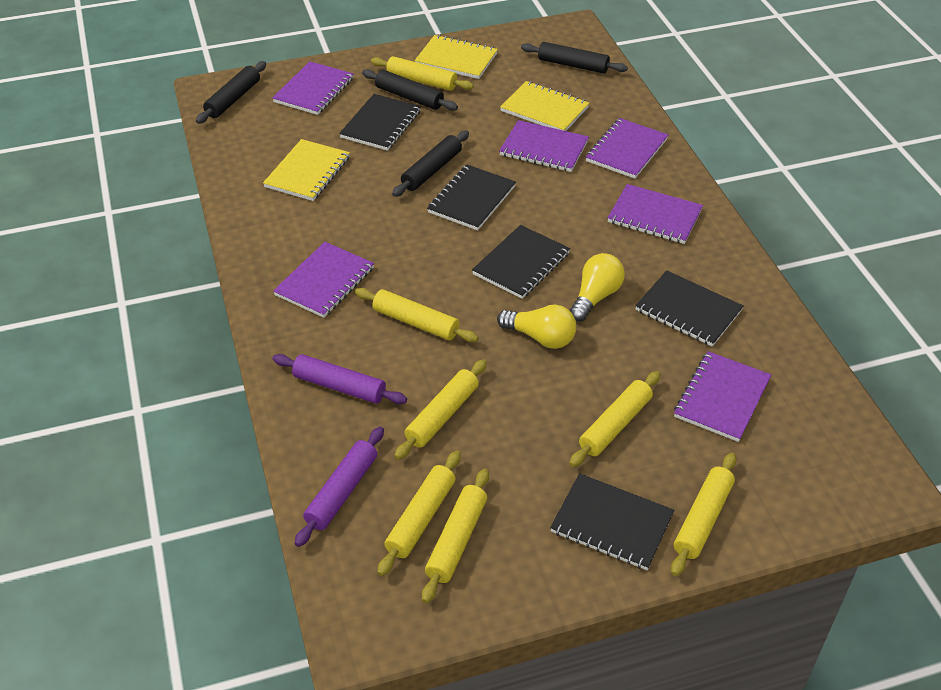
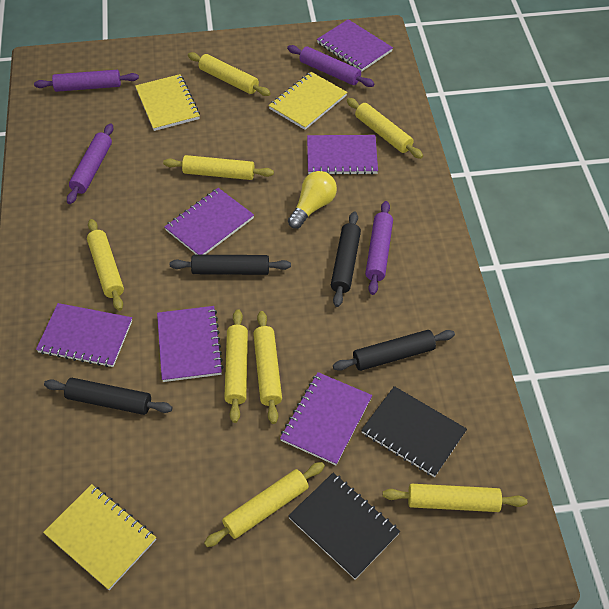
black notebook: 5 -> 2
purple rolling pin: 2 -> 4
yellow light bulb: 2 -> 1
yellow rolling pin: 7 -> 8

